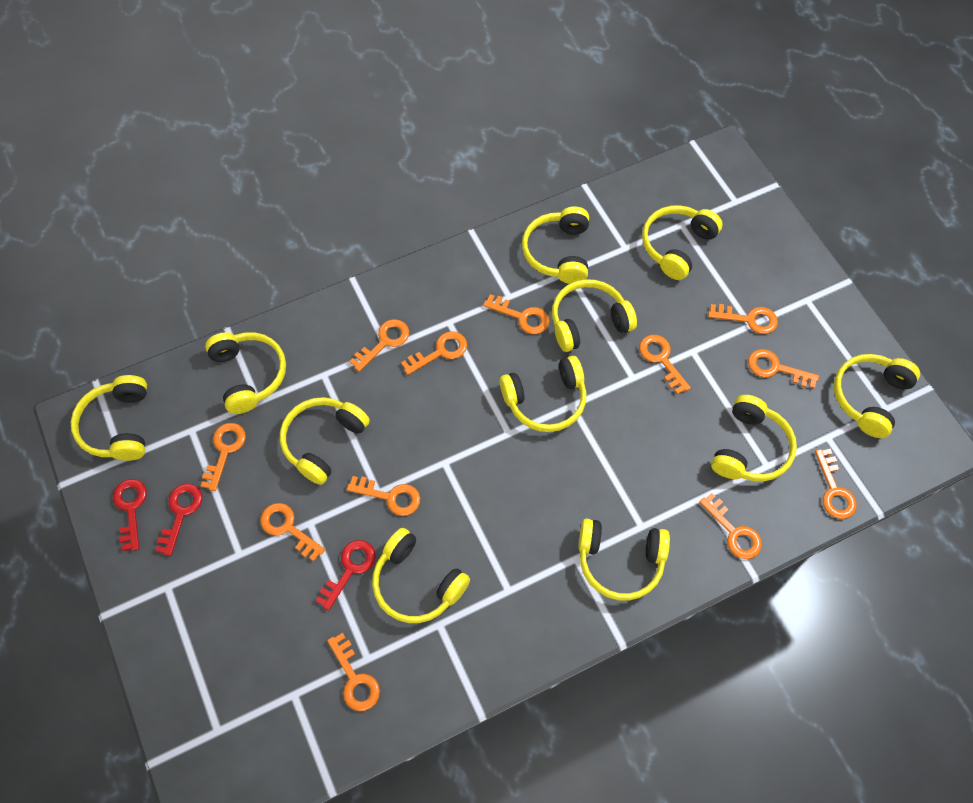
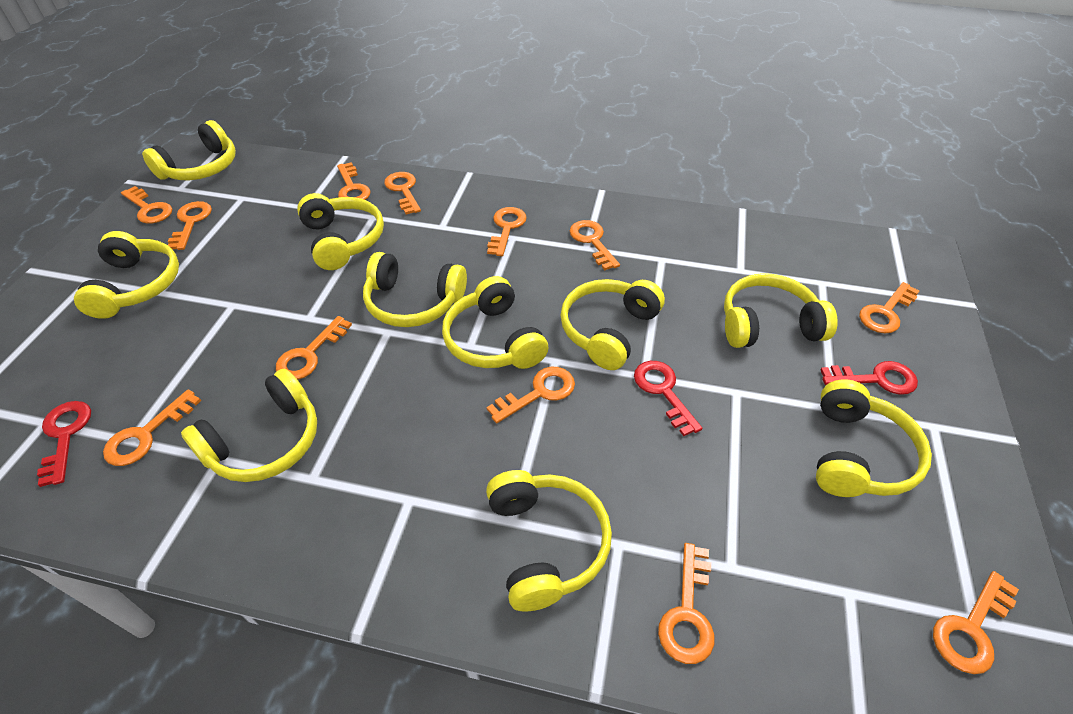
yellow headphones: 11 -> 10

